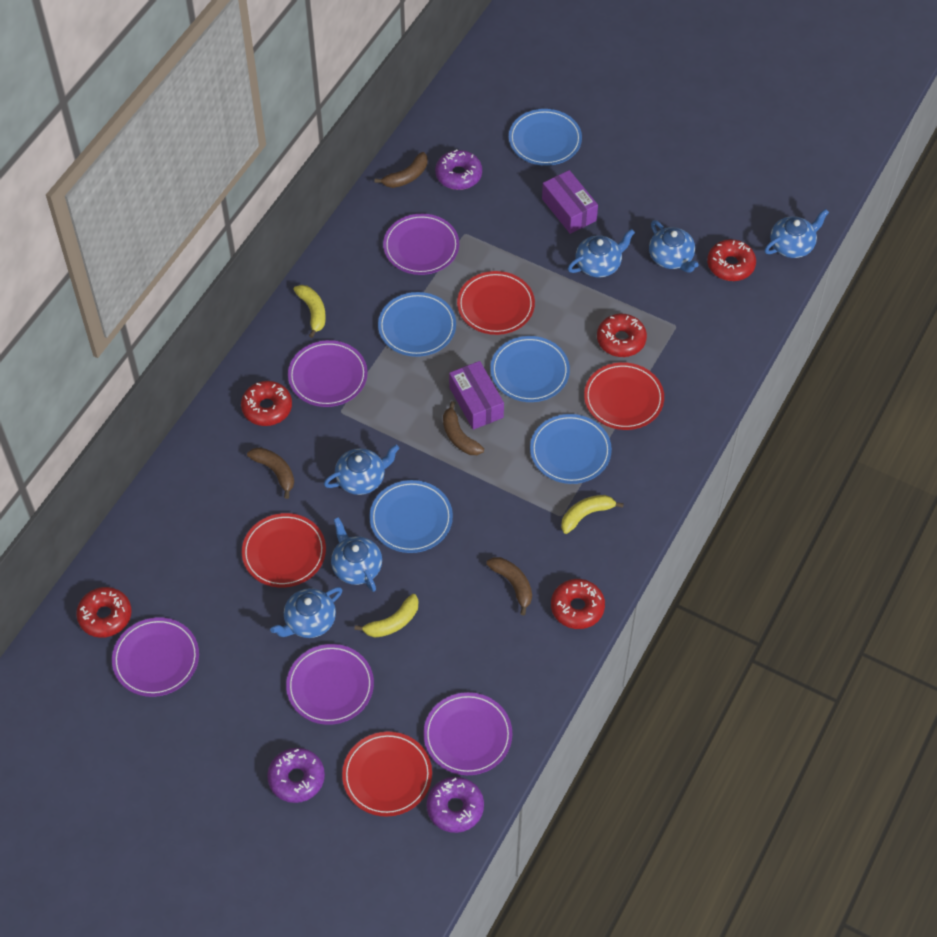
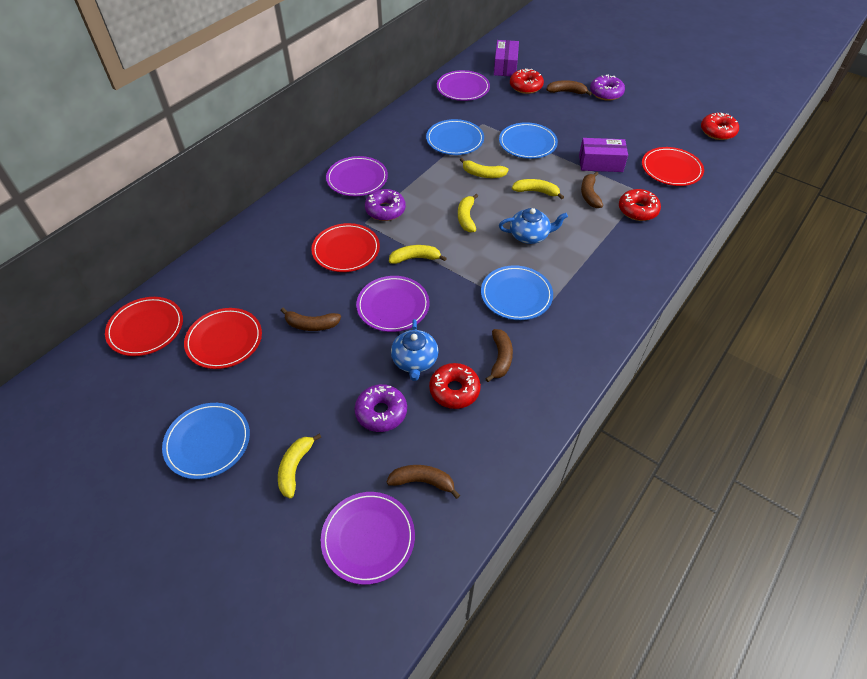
blue plate: 5 -> 4
blue teapot: 6 -> 2
brown banana: 4 -> 5
purple plate: 5 -> 4
red donut: 5 -> 4
yellow banana: 3 -> 5

